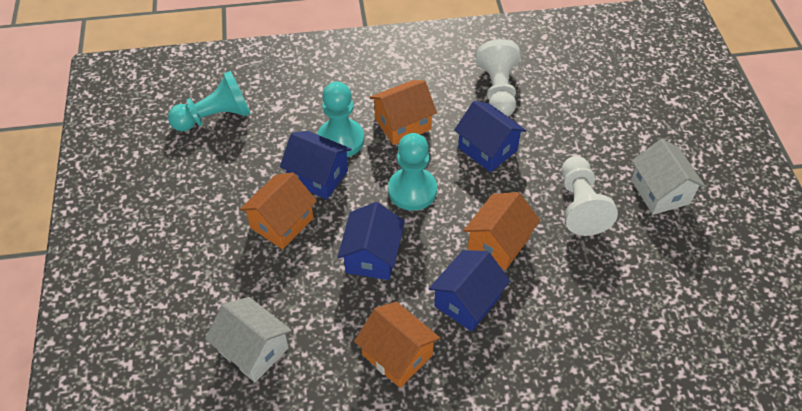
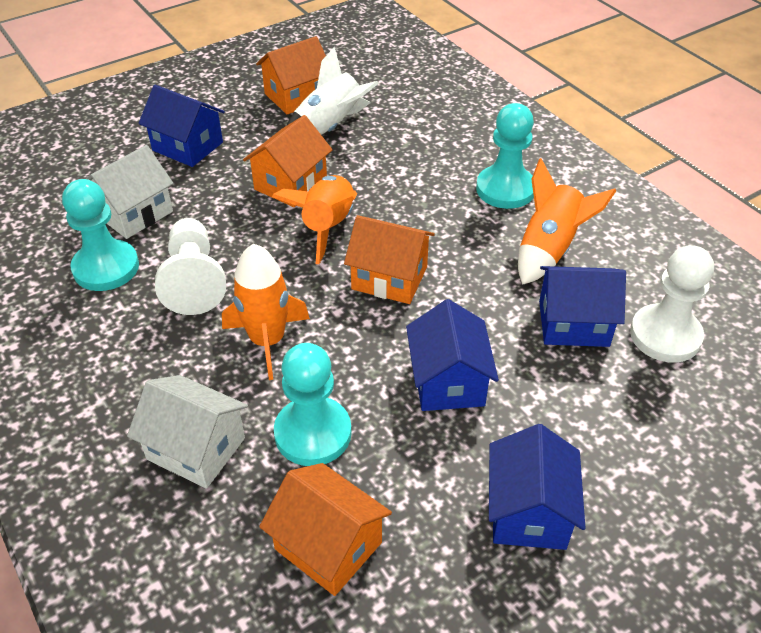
orange rocket: 0 -> 3
white rocket: 0 -> 1

